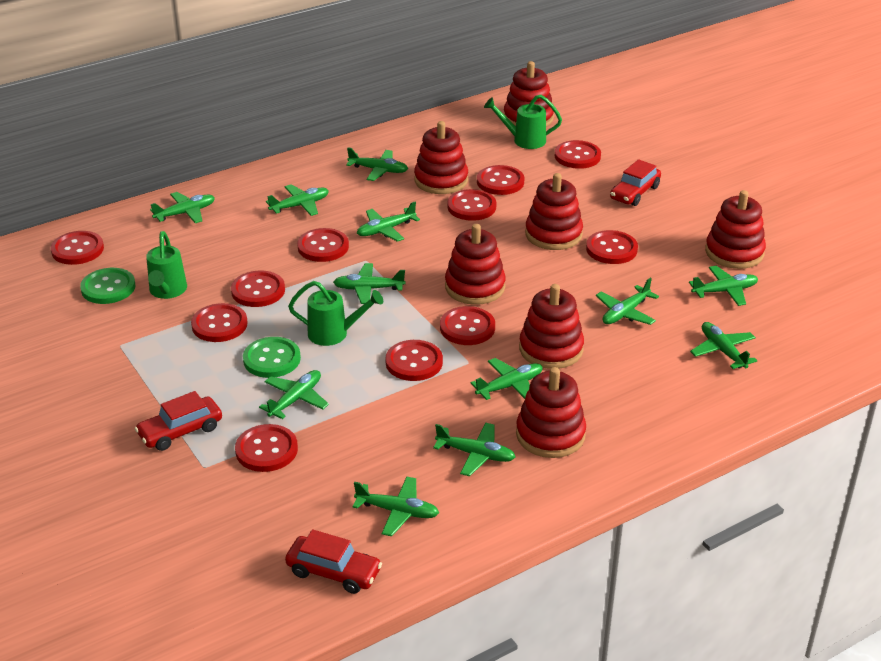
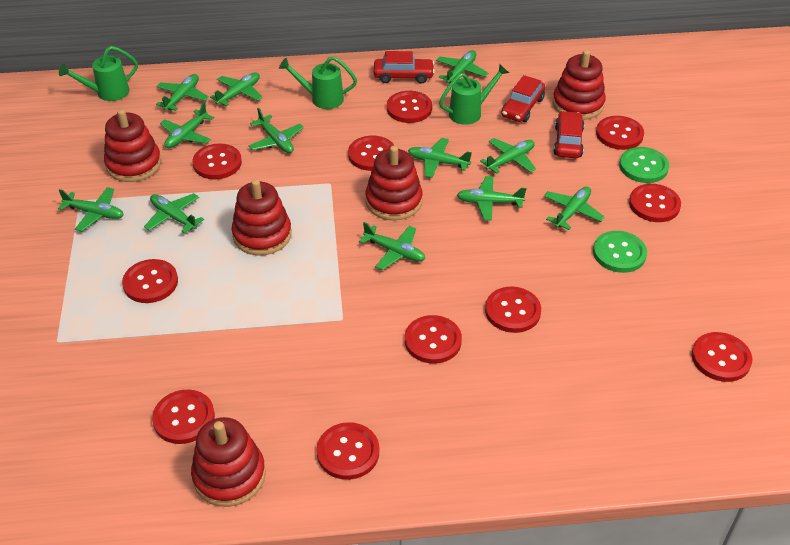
red stacking toy: 7 -> 5

